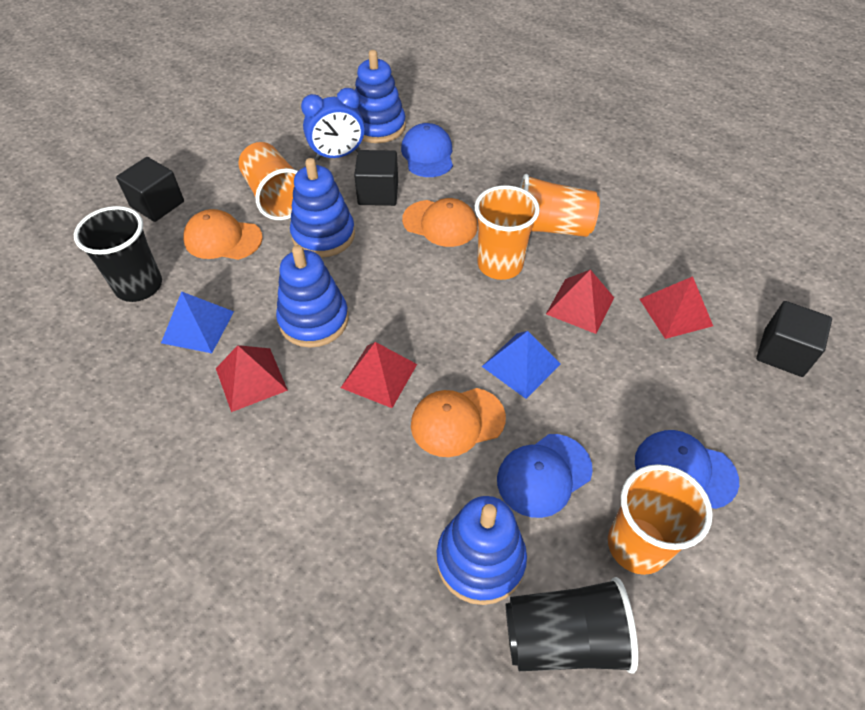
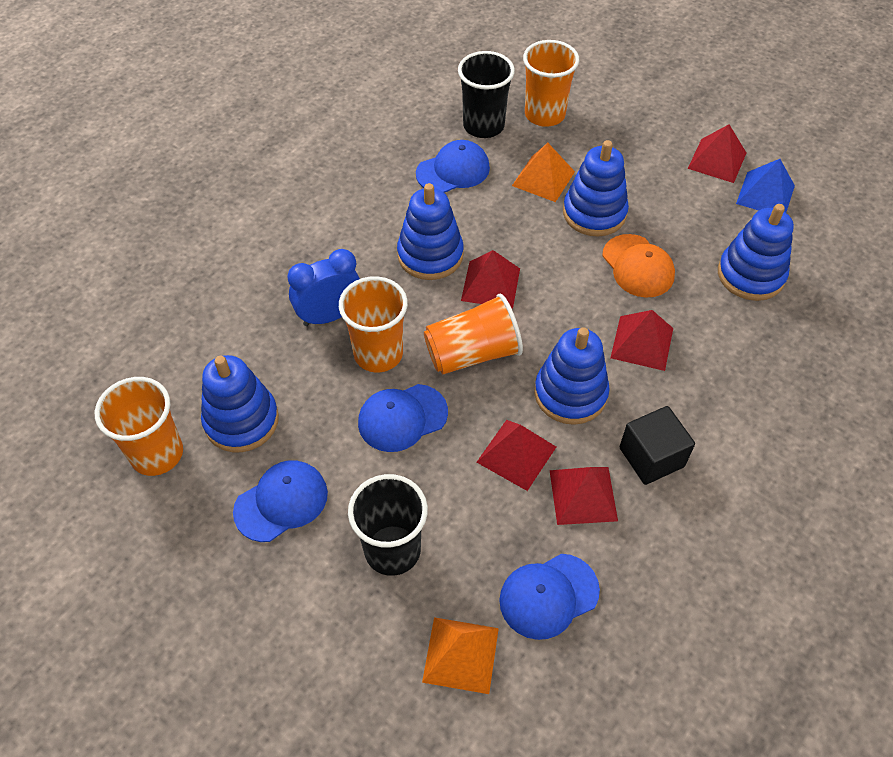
black cube: 3 -> 1
blue cap: 3 -> 4
blue pyramid: 2 -> 1
blue stacking toy: 4 -> 5
orange cap: 3 -> 1
orange pyramid: 0 -> 2
red pyramid: 4 -> 5

